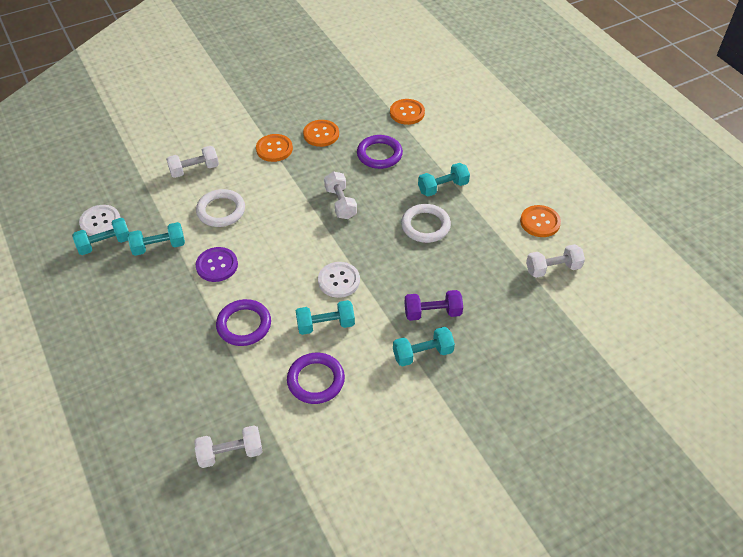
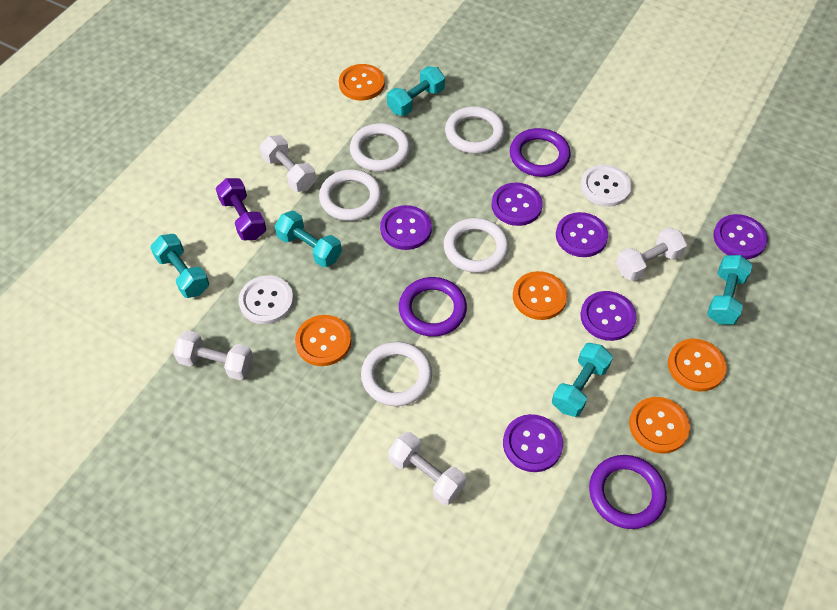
orange button: 4 -> 5
purple button: 1 -> 6
white ring: 2 -> 5

